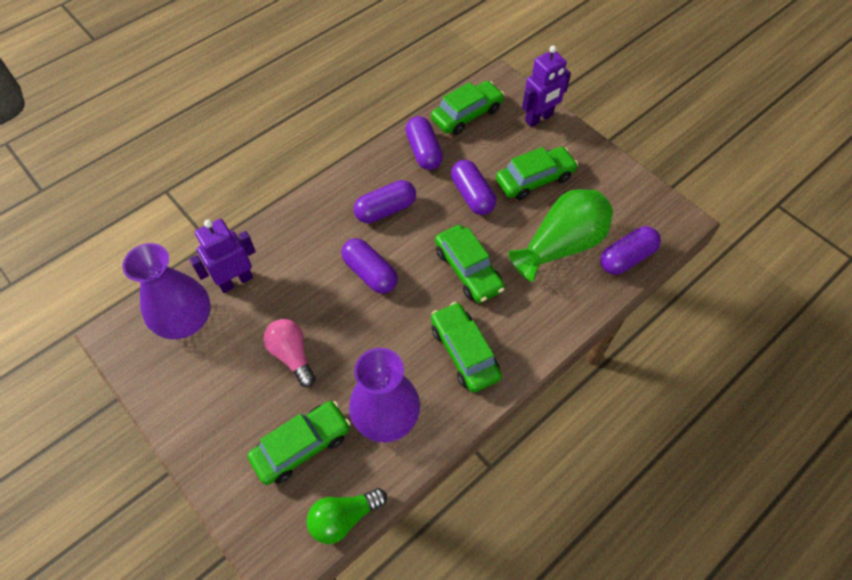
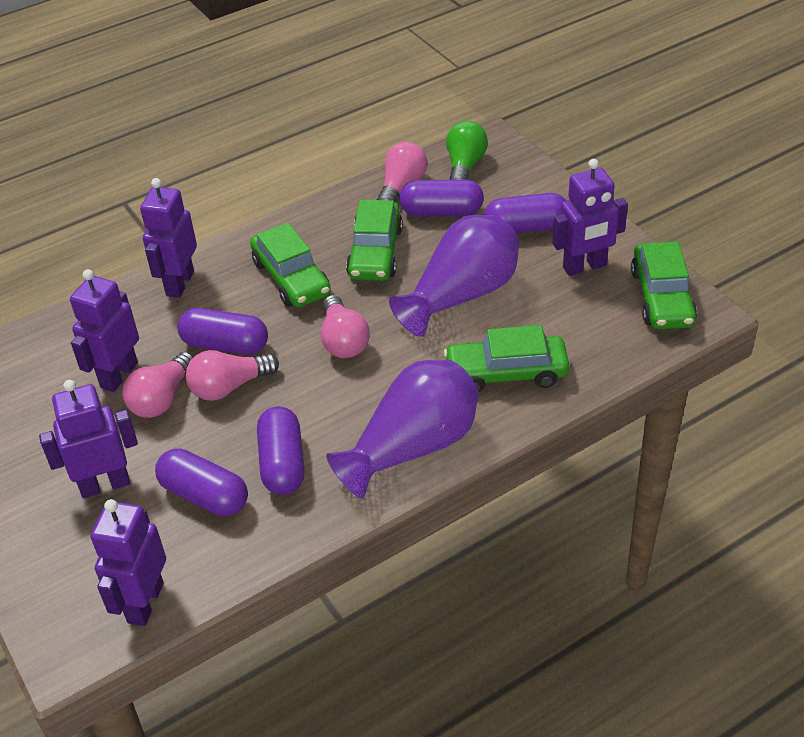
green car: 5 -> 4
green vase: 1 -> 0
pink light bulb: 1 -> 4
purple robot: 2 -> 5

